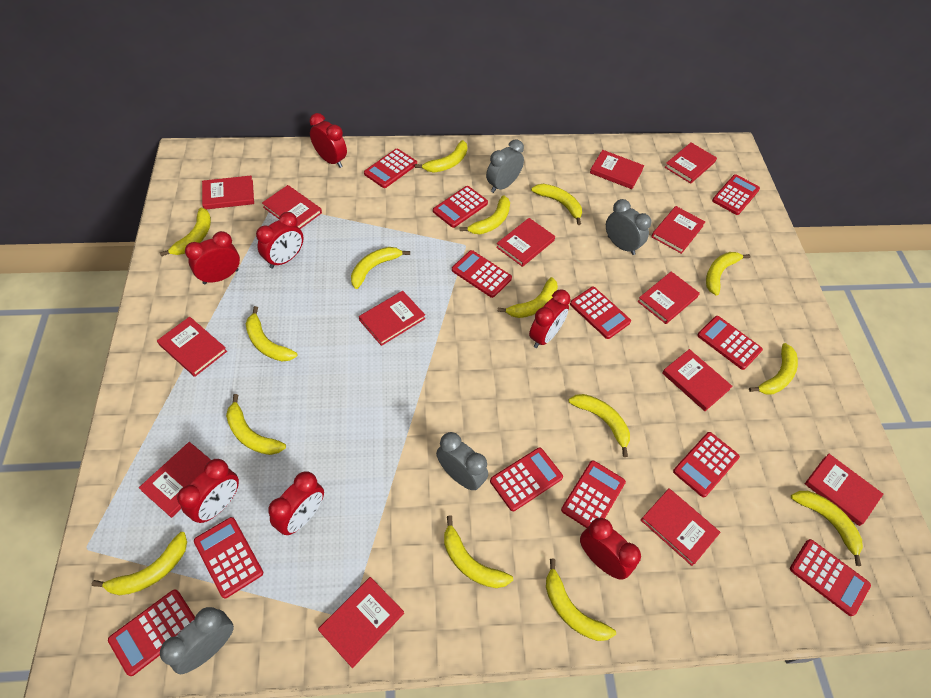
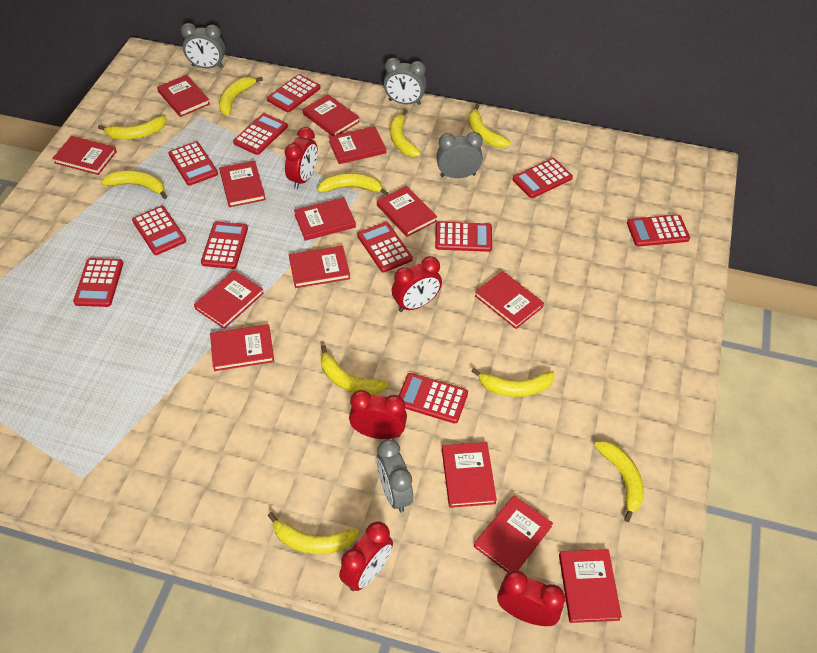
red calculator: 12 -> 11
red clock: 7 -> 5
yellow banana: 15 -> 10

